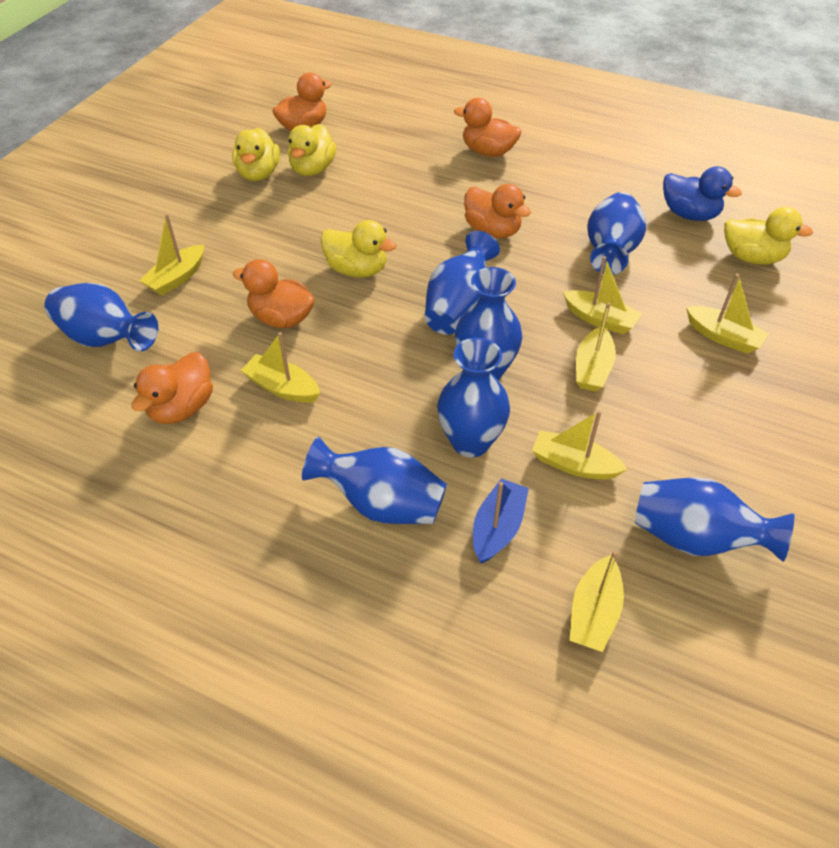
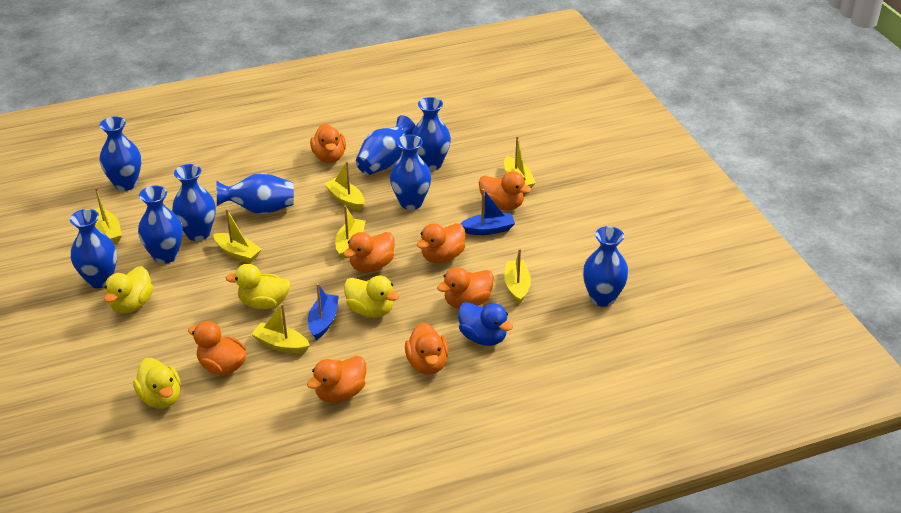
blue boat: 1 -> 2
blue vase: 7 -> 9
orange duck: 5 -> 8

